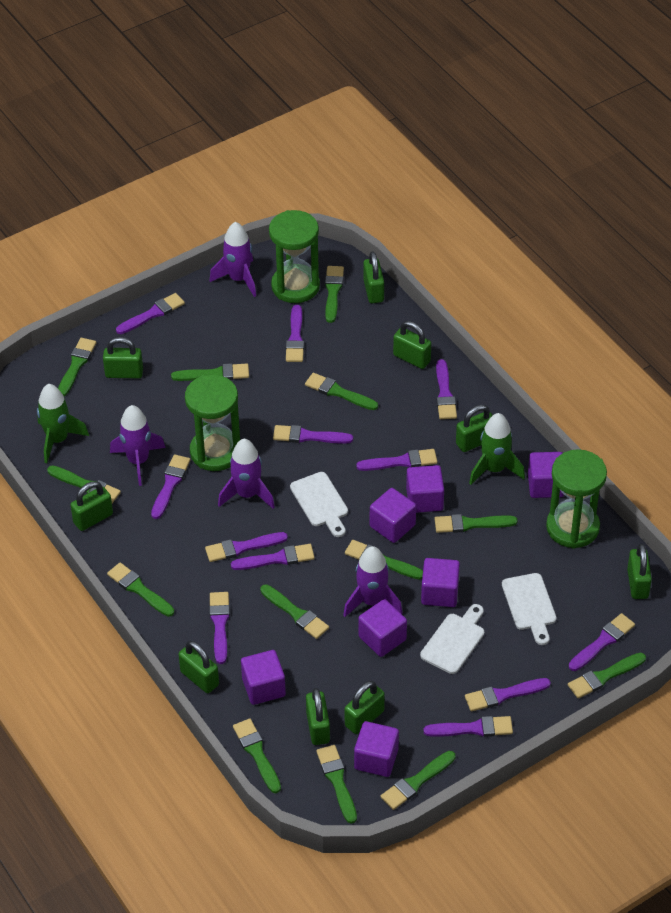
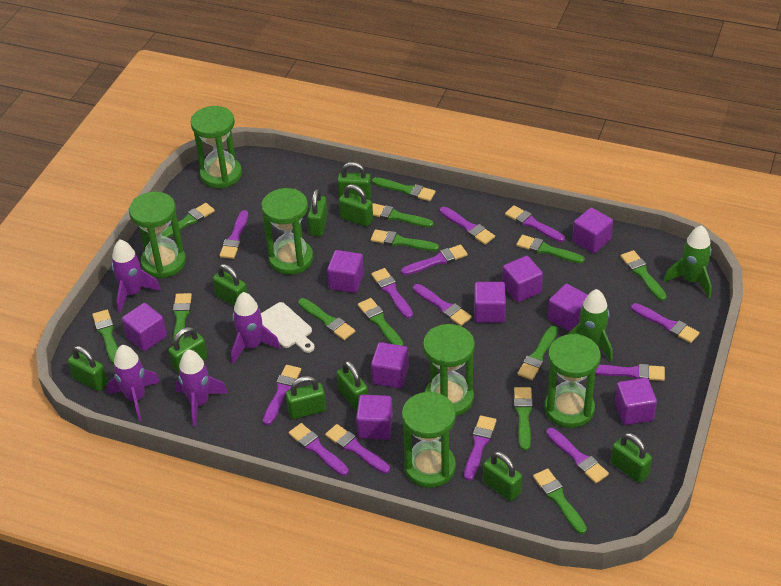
green hourglass: 3 -> 6
green padlock: 9 -> 10
purple brush: 12 -> 13
purple cube: 7 -> 9
white cutting board: 3 -> 1

